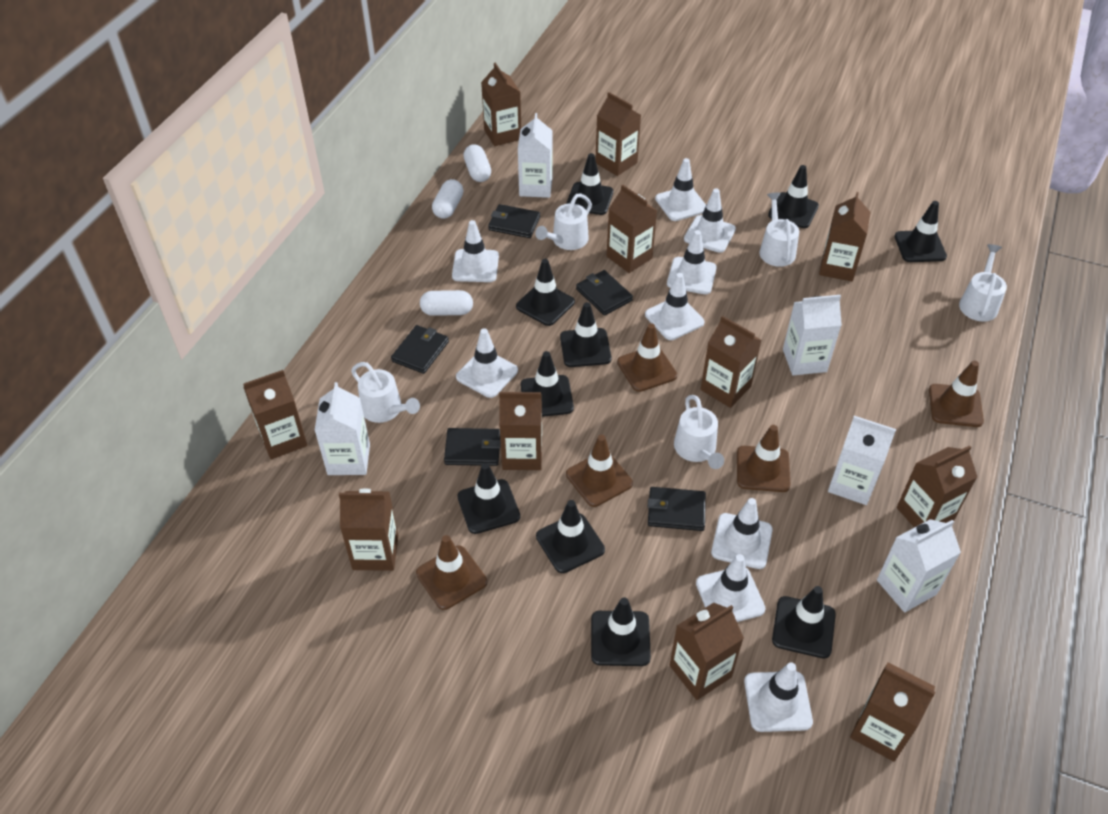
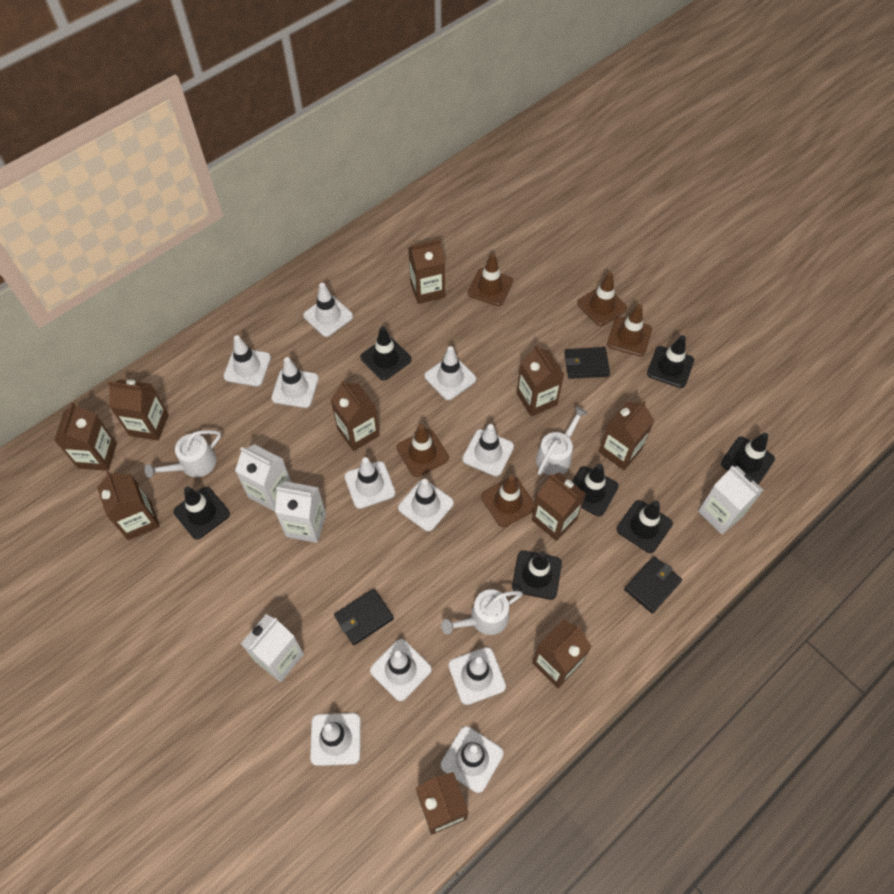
black traffic cone: 10 -> 7
black wallet: 5 -> 3
brown carton: 11 -> 10
white capsule: 3 -> 0
white carton: 5 -> 4
white traffic cone: 9 -> 11
white watering can: 5 -> 3

